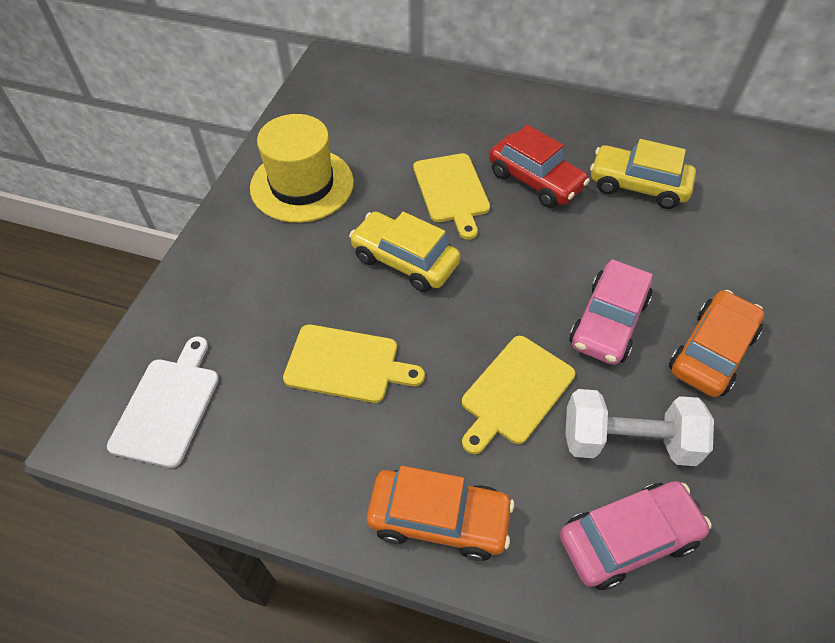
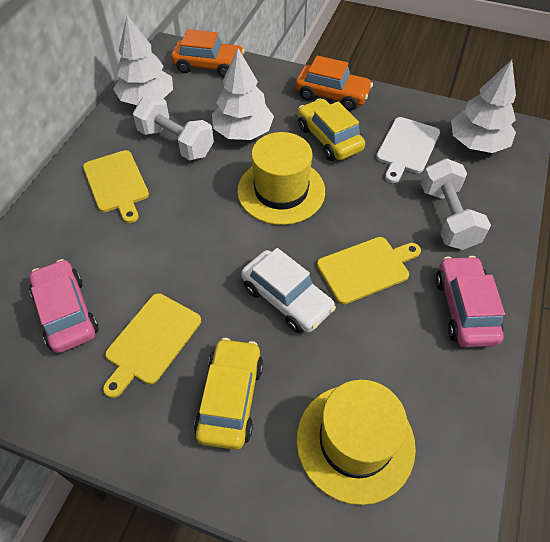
red car: 1 -> 0
white car: 0 -> 1
white dumbbell: 1 -> 2
white tree: 0 -> 3
yellow hat: 1 -> 2

